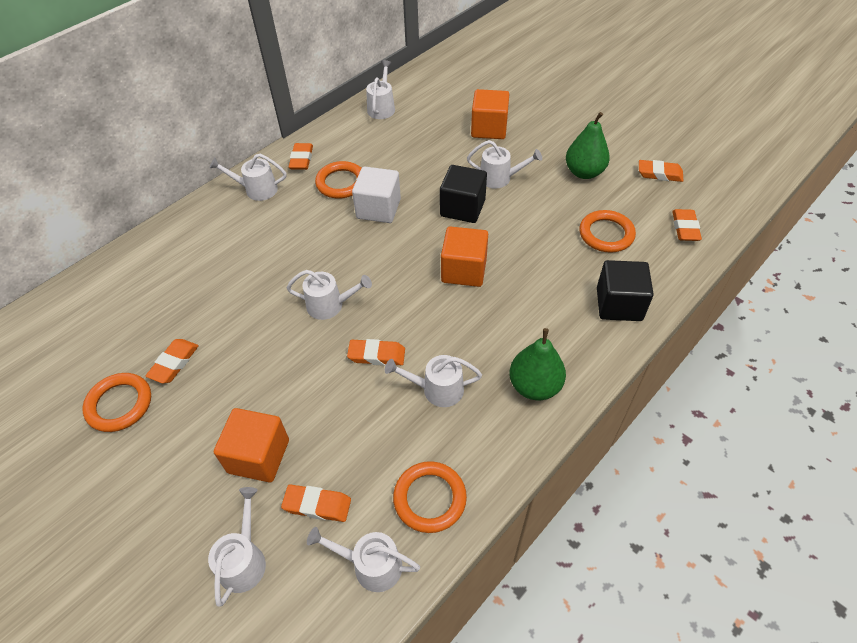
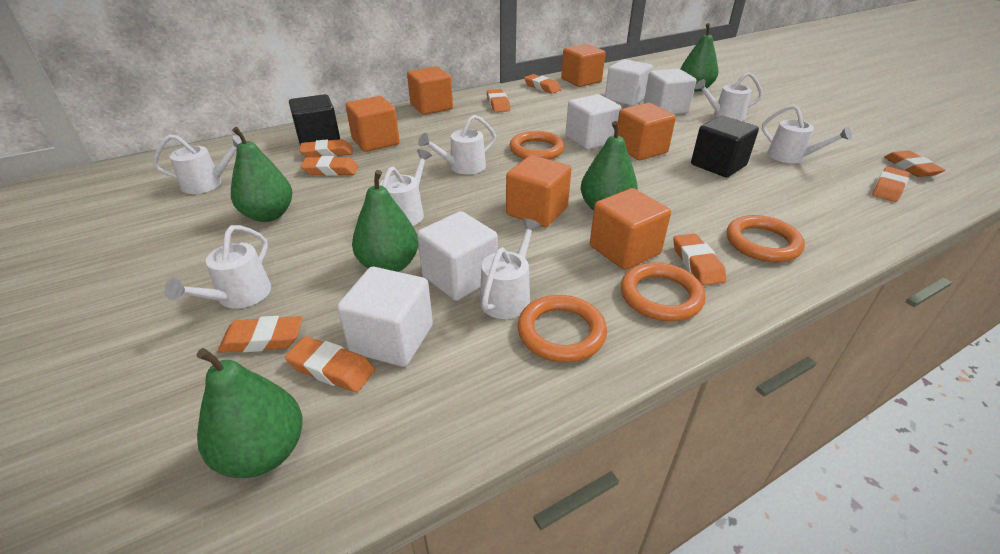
green pear: 2 -> 5
orange cube: 3 -> 6
orange eraser: 6 -> 9
white cube: 1 -> 5

